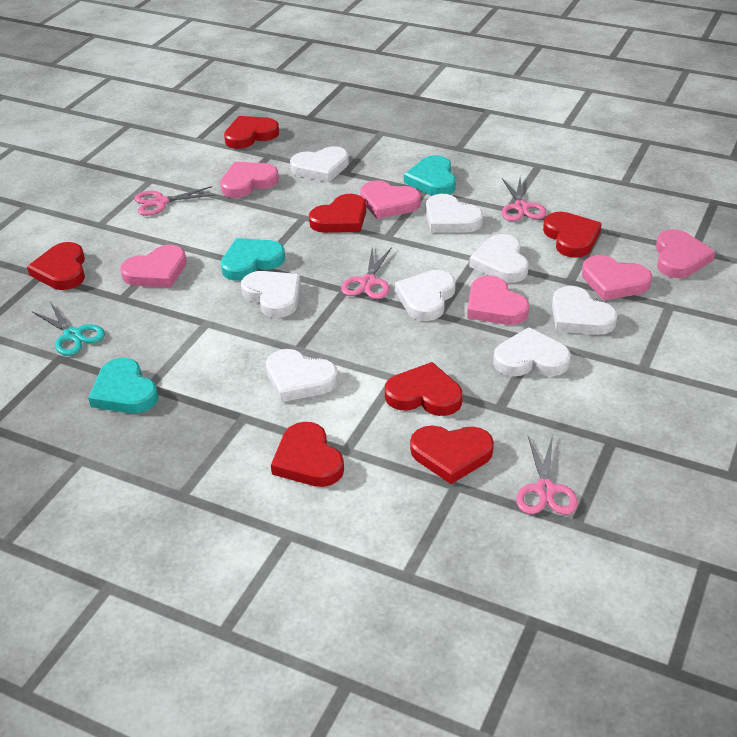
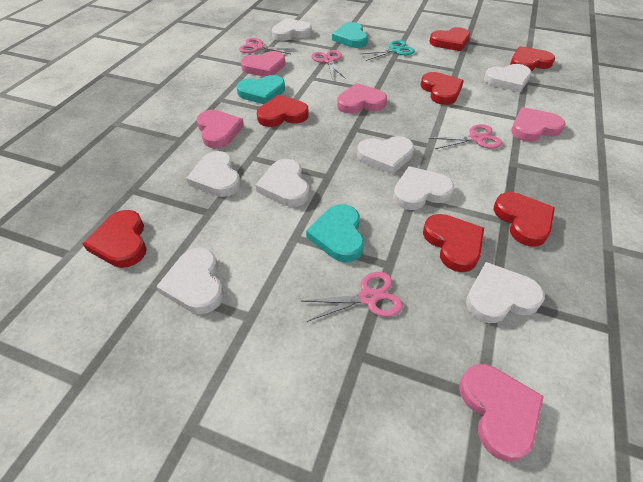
pink heart: 6 -> 5

